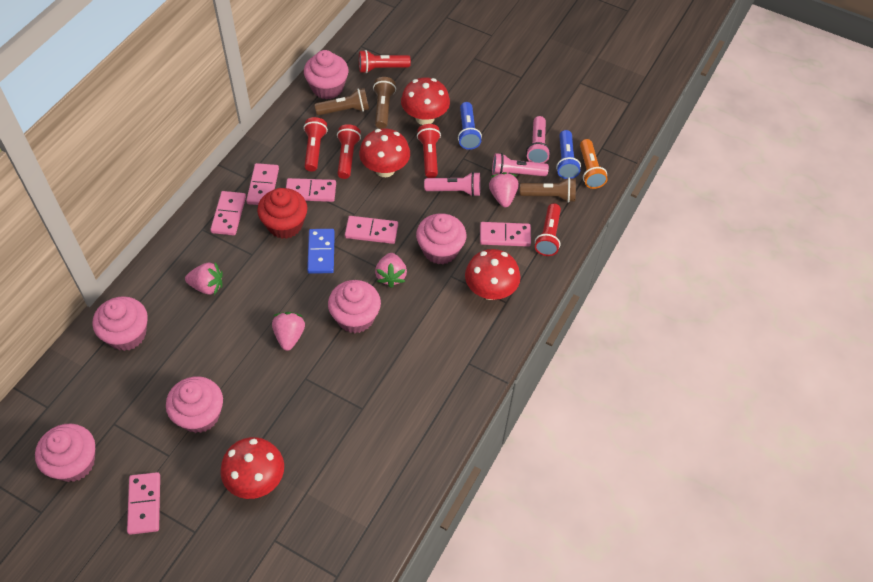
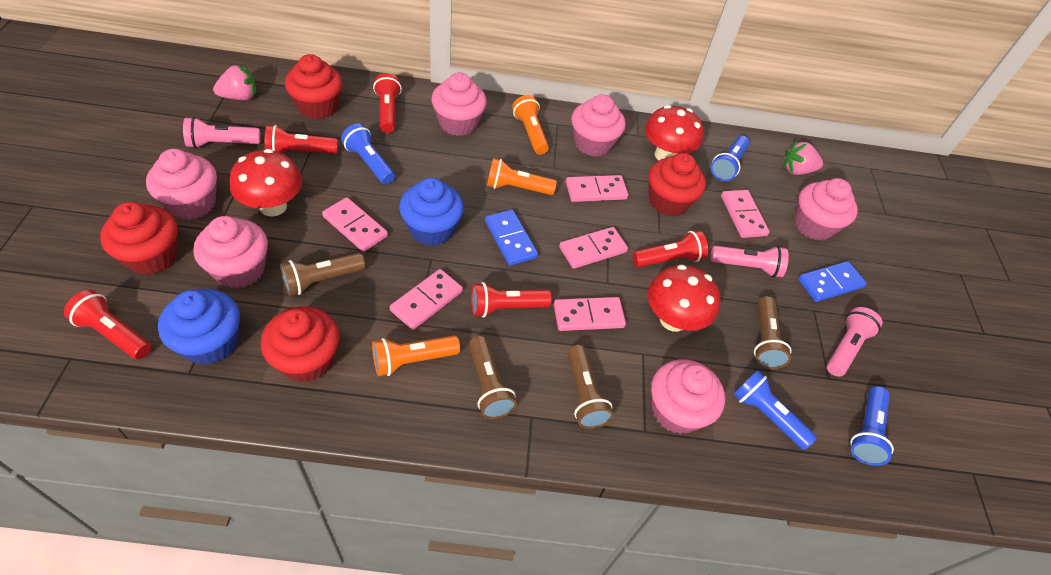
blue cupcake: 0 -> 2
blue domino: 1 -> 2
blue flashlight: 2 -> 4
brown flashlight: 3 -> 4
orange flashlight: 1 -> 3
pink strawberry: 4 -> 2
red cupcake: 1 -> 4
red mushroom: 4 -> 3

